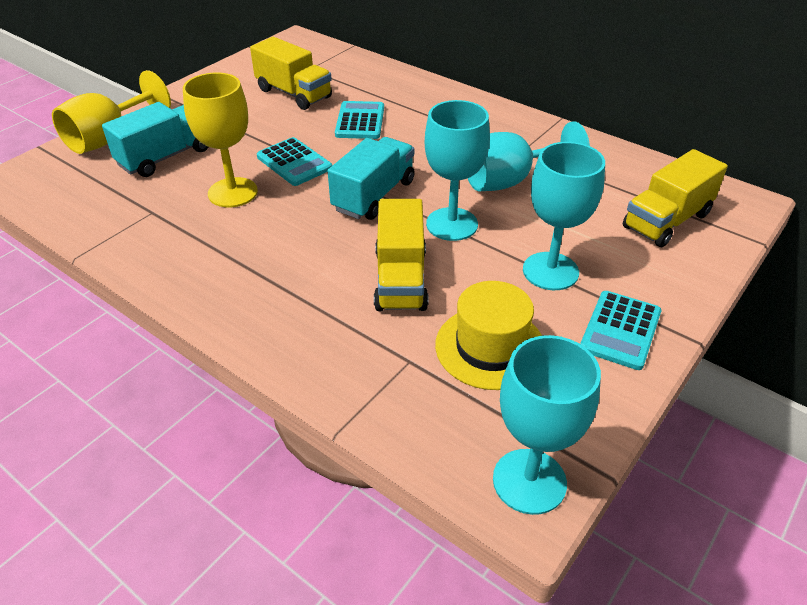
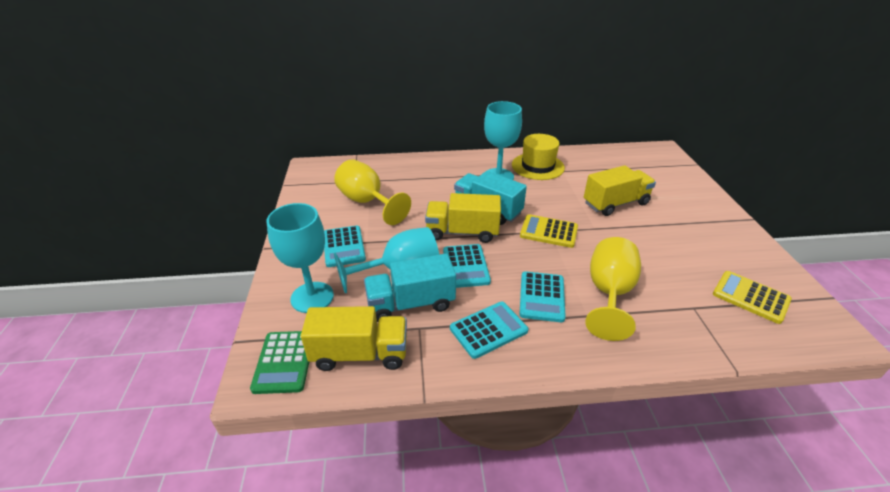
green calculator: 0 -> 1
turquoise calculator: 3 -> 4
turquoise goblet: 4 -> 3
yellow calculator: 0 -> 2

